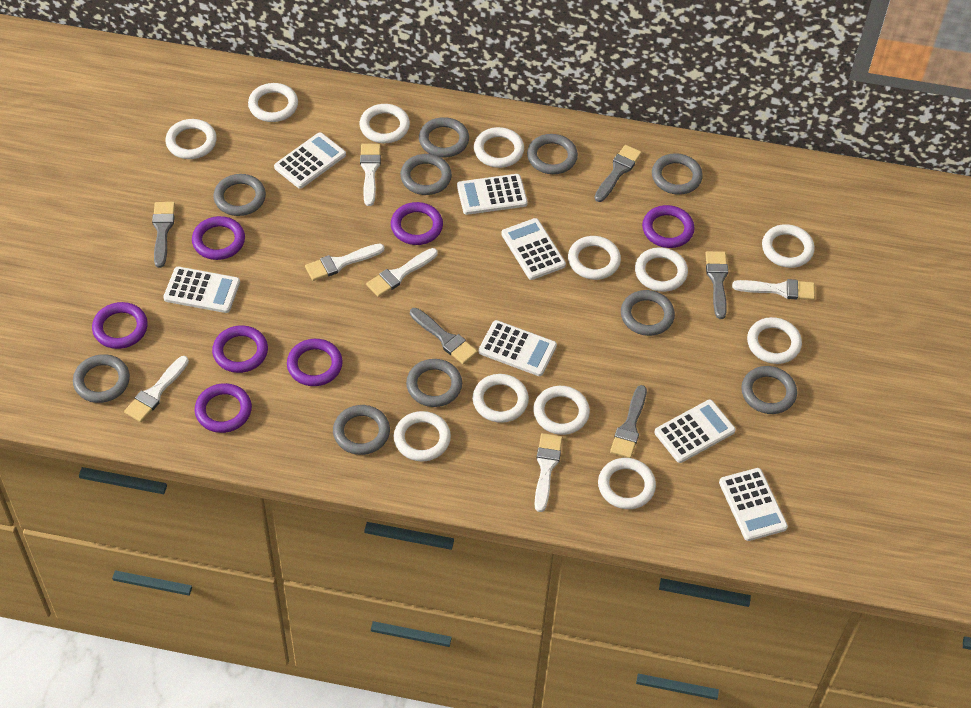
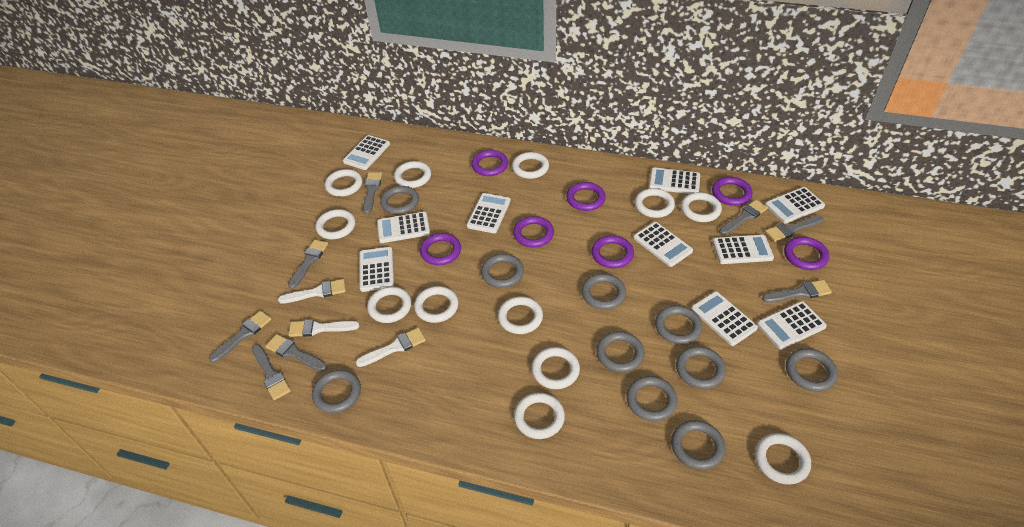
grey brush: 5 -> 8
white brush: 6 -> 3
white calculator: 7 -> 10

